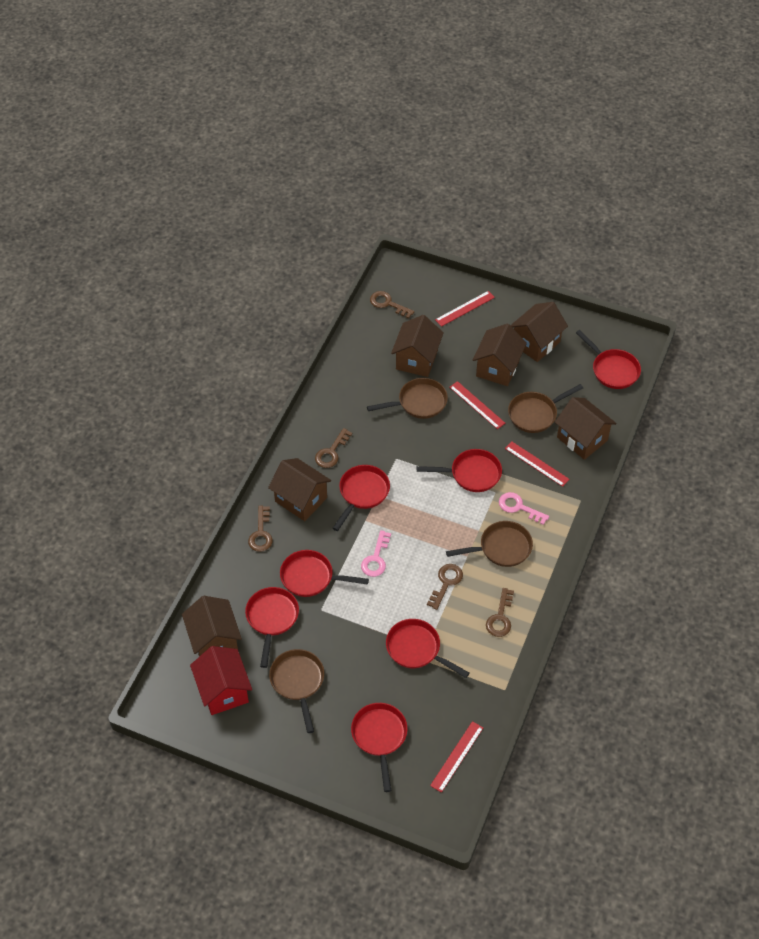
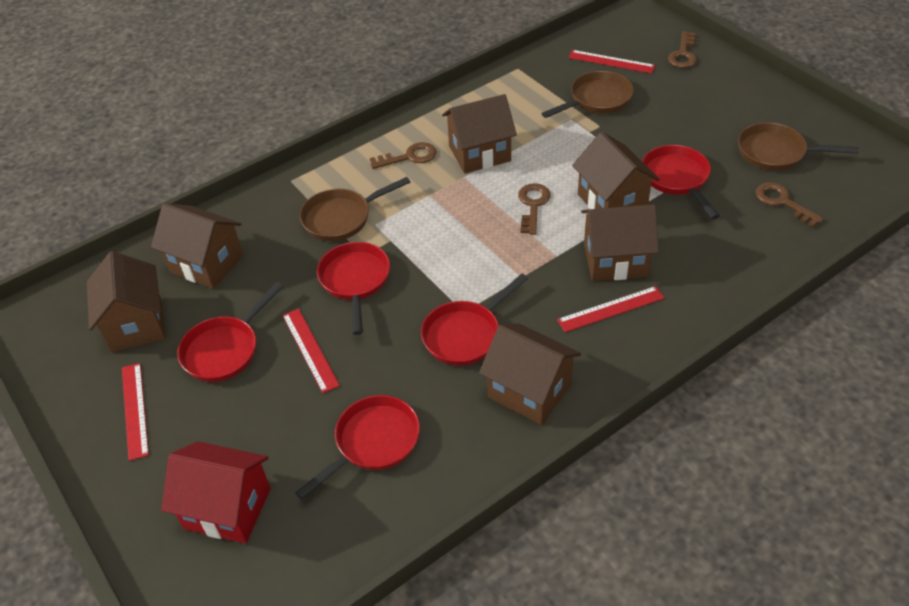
brown key: 5 -> 4
brown pan: 4 -> 3
pink key: 2 -> 0
red pan: 7 -> 5

